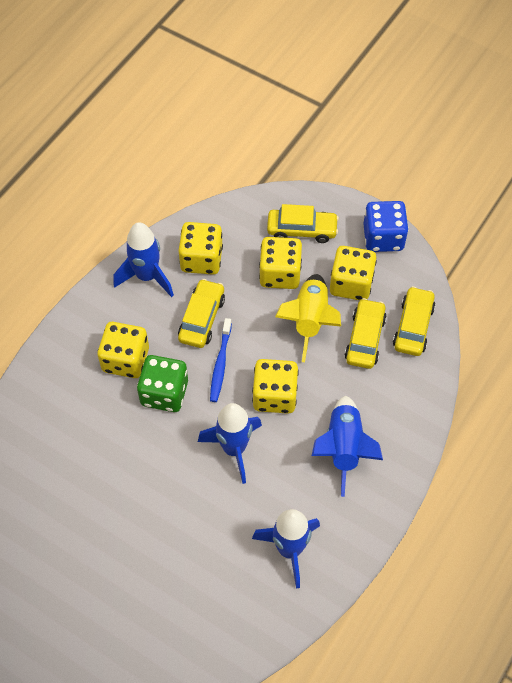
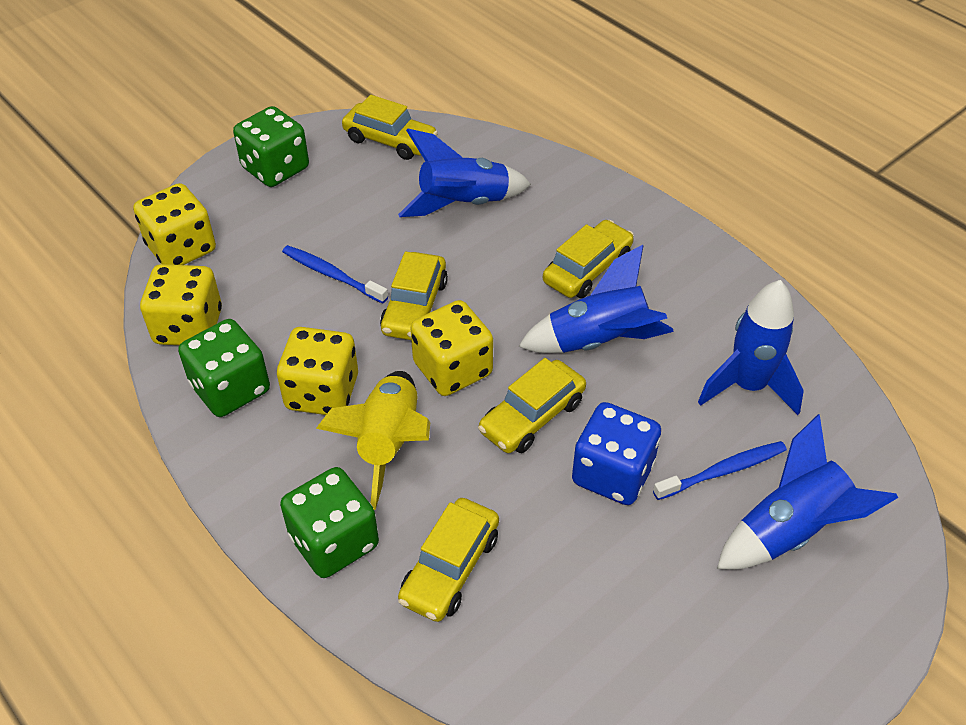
blue toothbrush: 1 -> 2
green dice: 1 -> 3
yellow car: 4 -> 5
yellow dice: 5 -> 4

